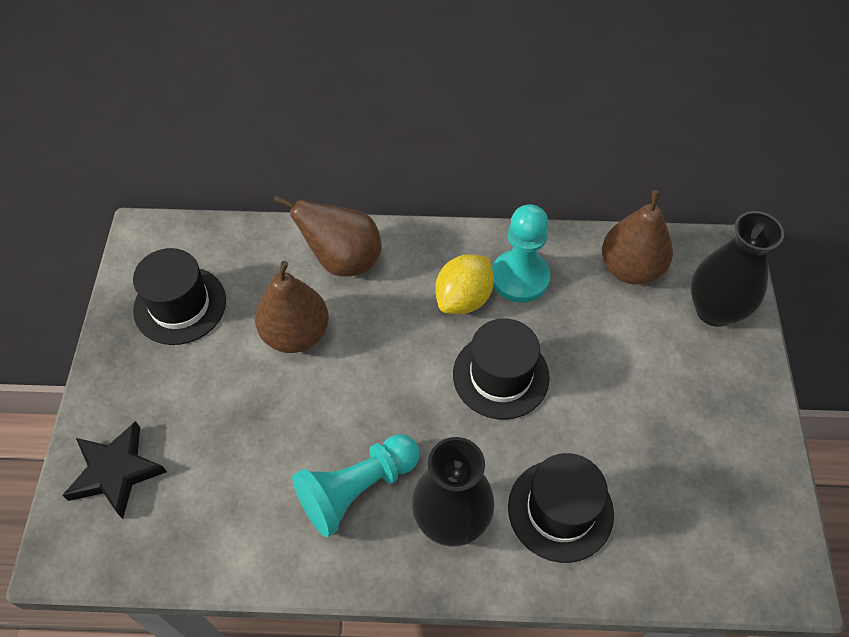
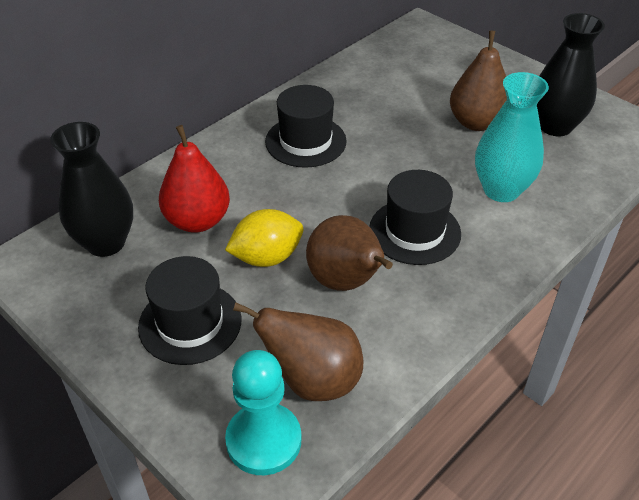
black star: 1 -> 0
red pear: 0 -> 1
turquoise pawn: 2 -> 1
turquoise vase: 0 -> 1

